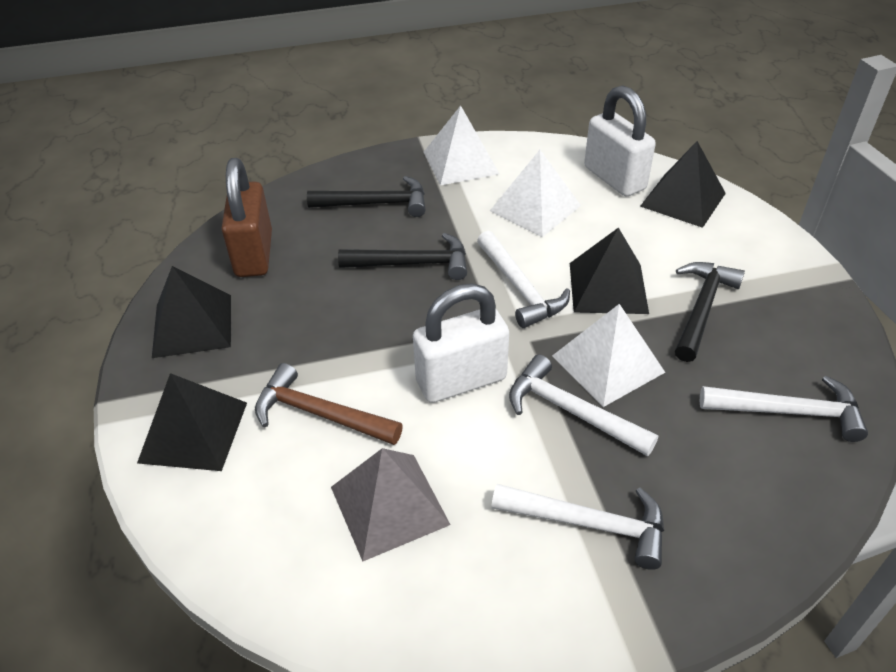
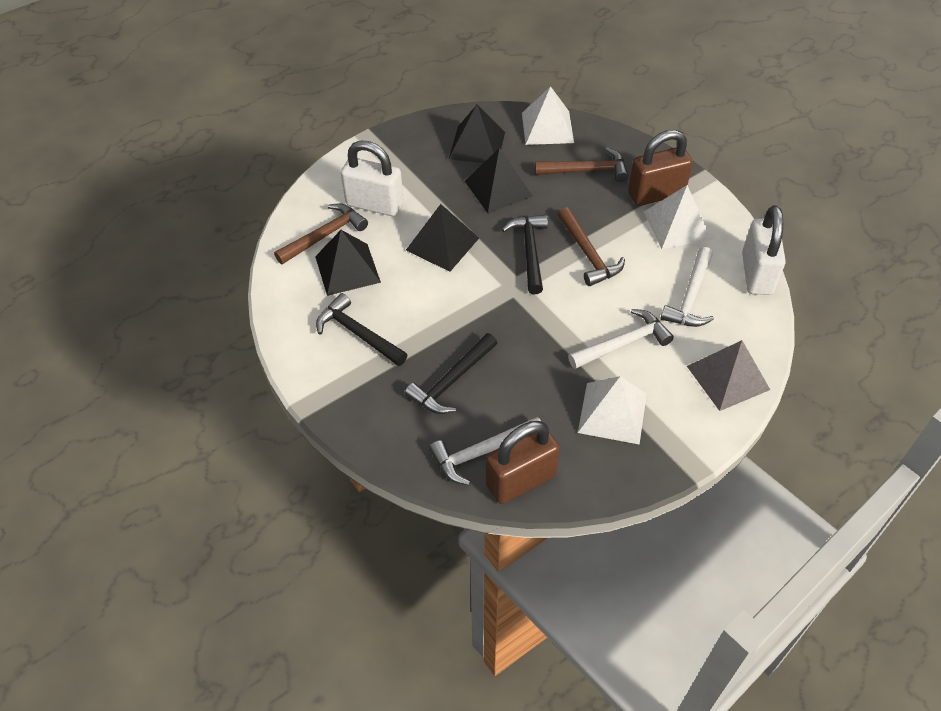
brown hammer: 1 -> 3
brown padlock: 1 -> 2
white hammer: 4 -> 3

